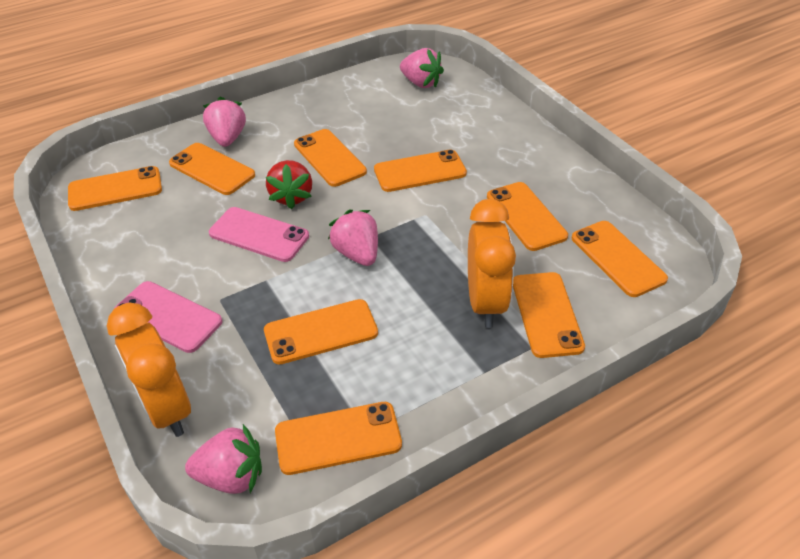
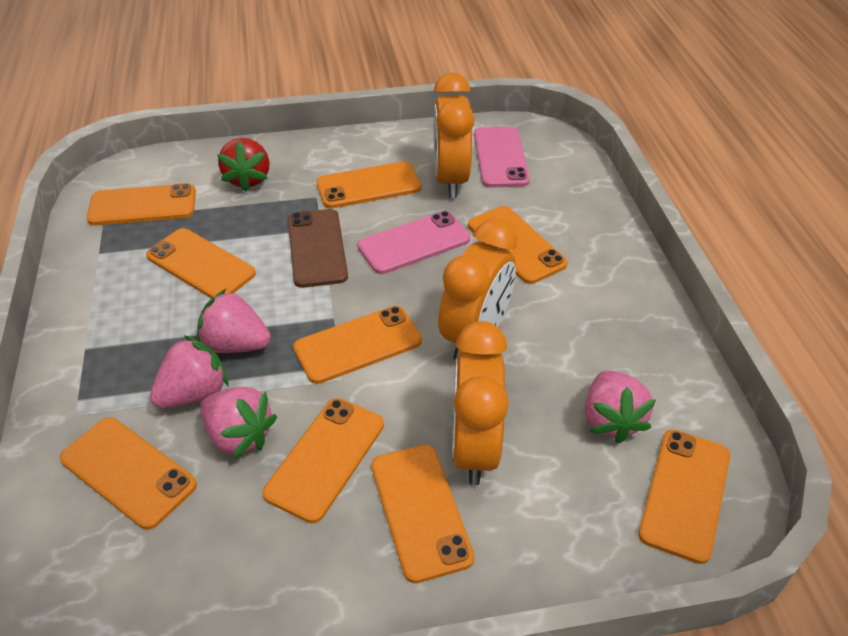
brown phone: 0 -> 1
orange clock: 2 -> 3

